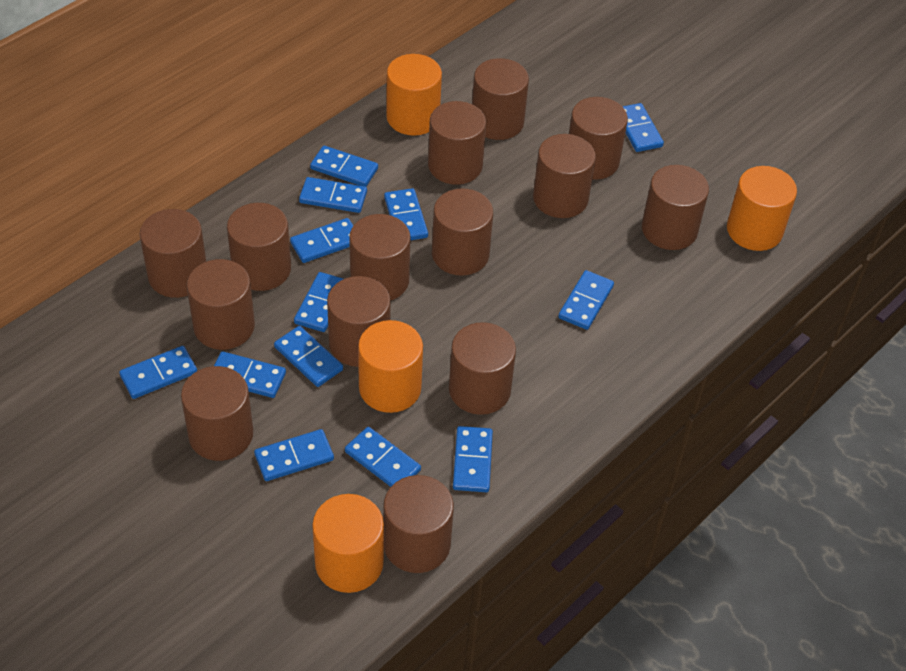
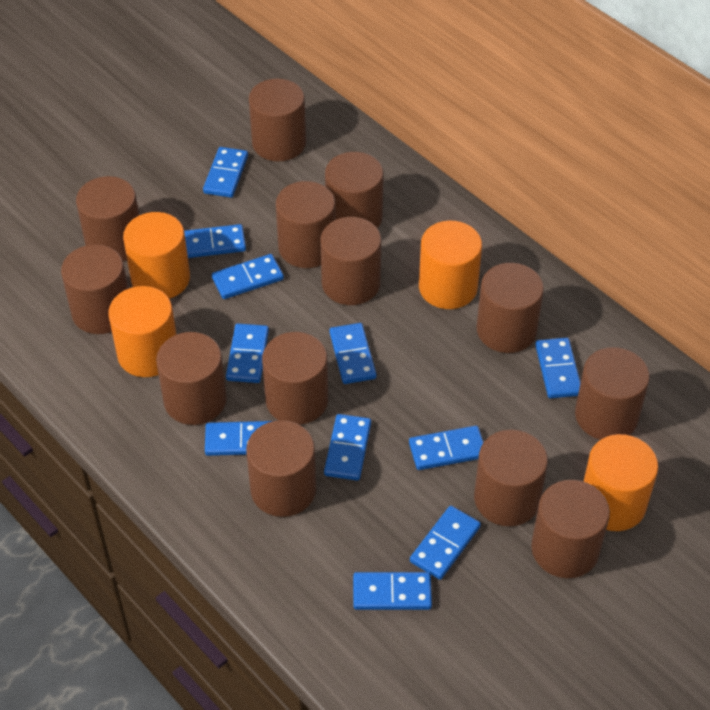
blue domino: 13 -> 11
brown cylinder: 14 -> 13

